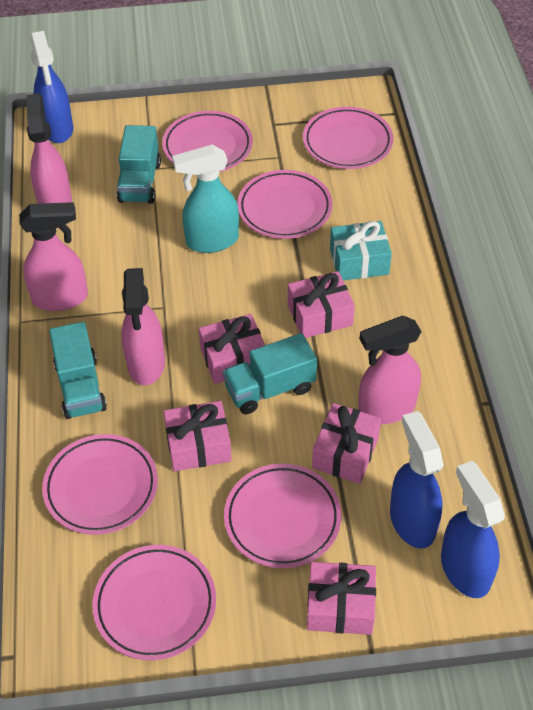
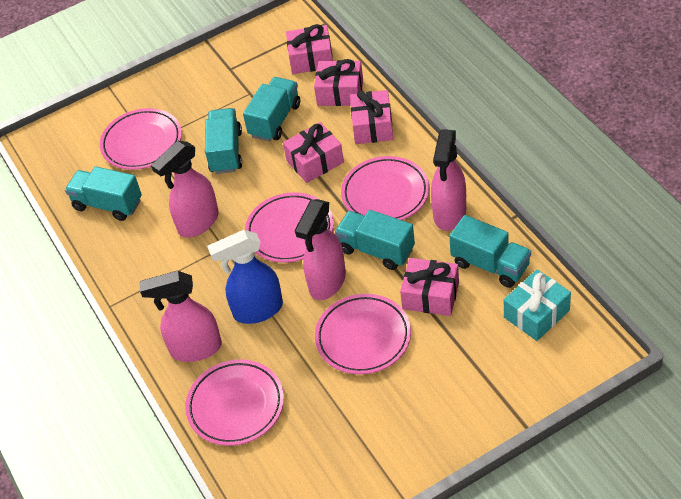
blue spray bottle: 3 -> 1
pink plate: 6 -> 5
turquoise spray bottle: 1 -> 0
turquoise truck: 3 -> 5

